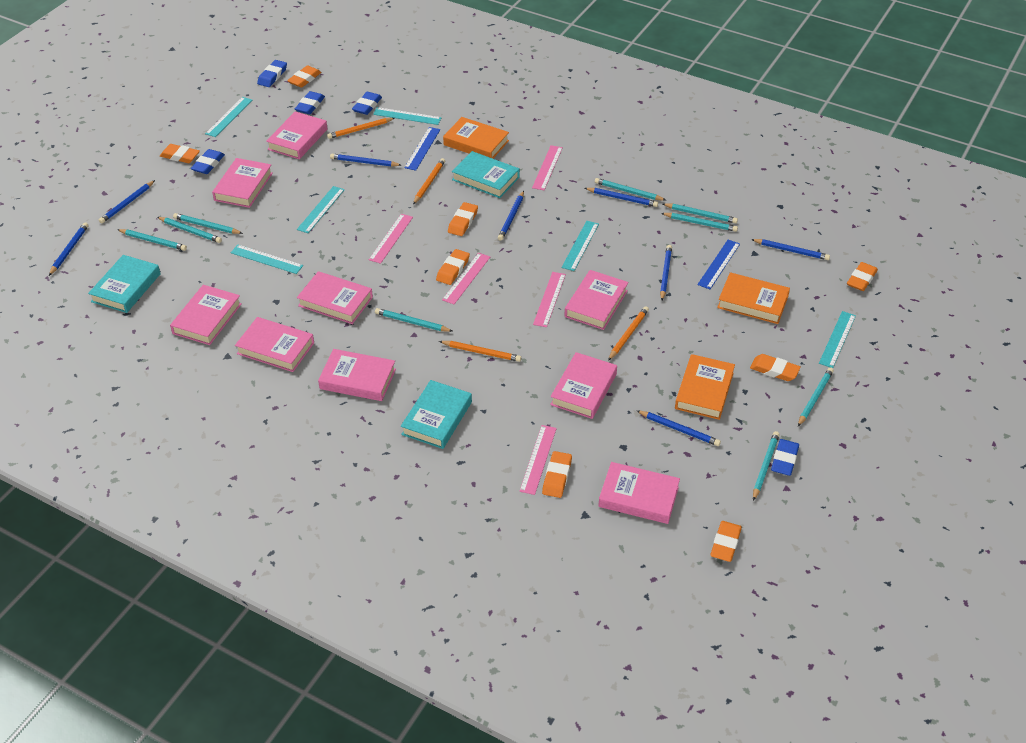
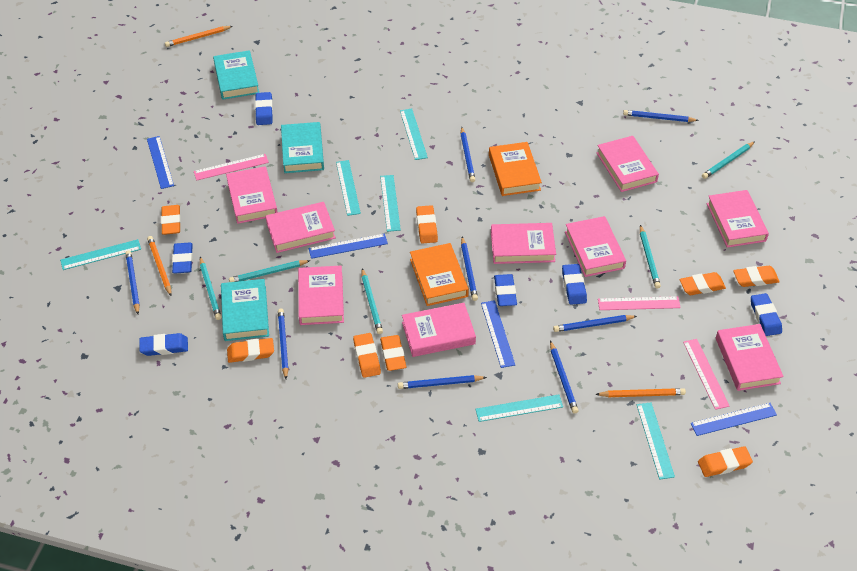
blue eraser: 5 -> 6
blue ruler: 2 -> 4
orange book: 3 -> 2
orange pencil: 4 -> 3
pink ruler: 5 -> 3
turquoise pencil: 9 -> 5

